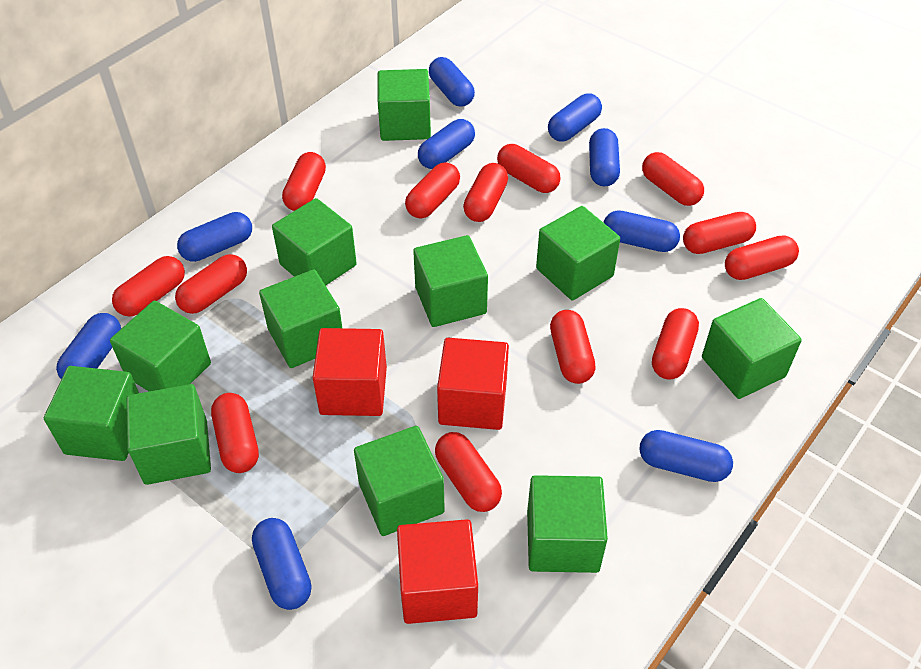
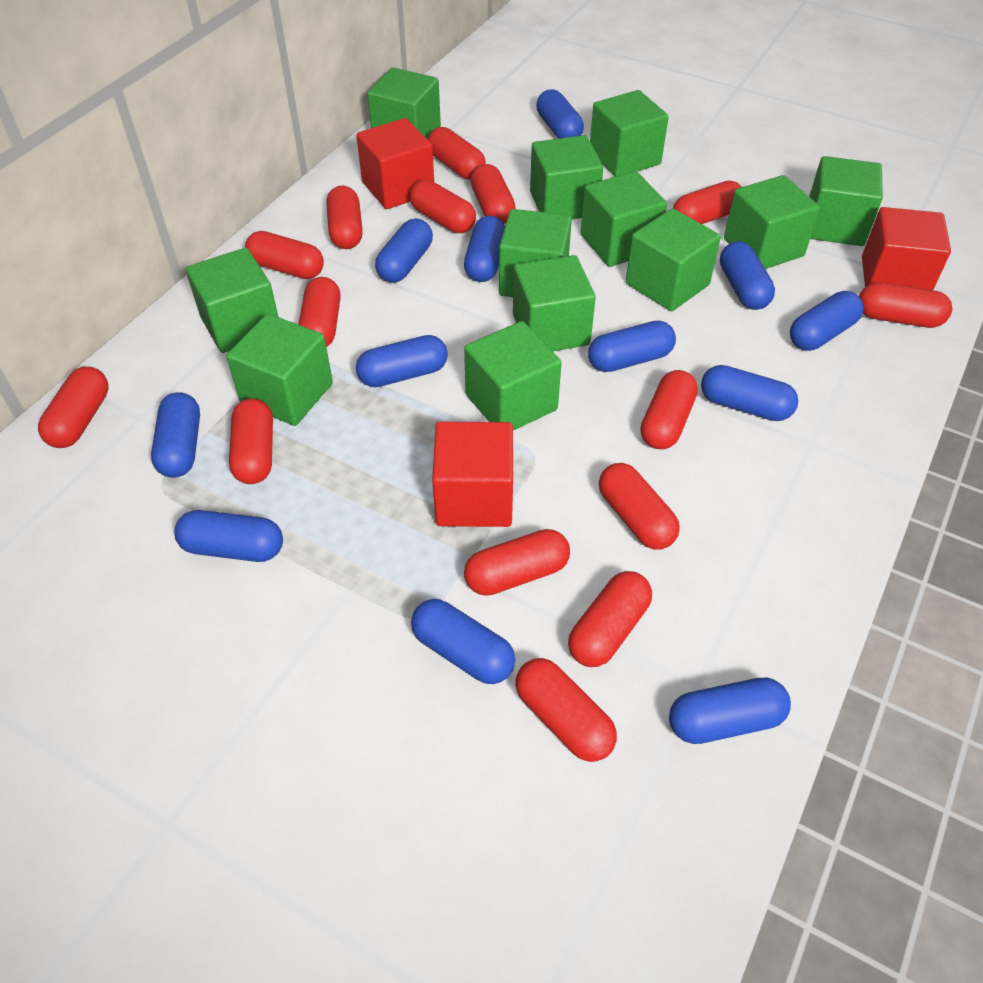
blue capsule: 9 -> 12
green cube: 11 -> 12
red capsule: 13 -> 15

